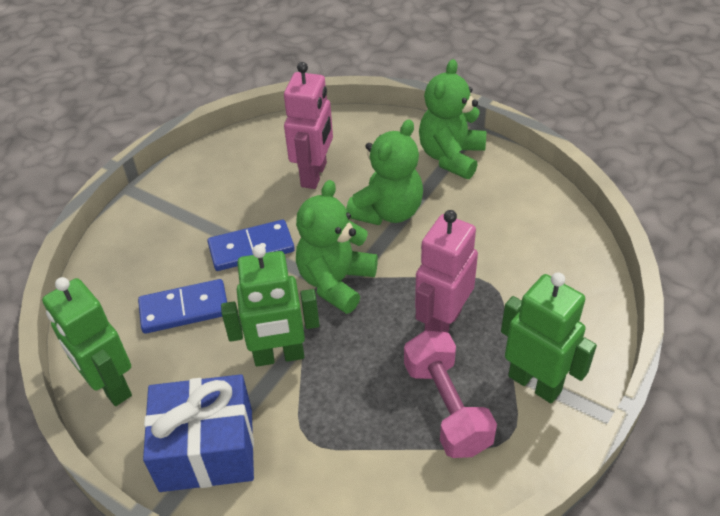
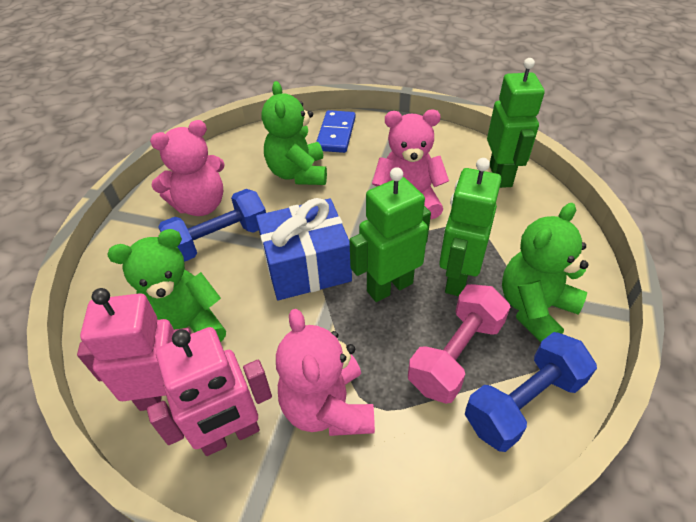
blue domino: 2 -> 1
blue dumbbell: 0 -> 2
pink teddy bear: 0 -> 3

